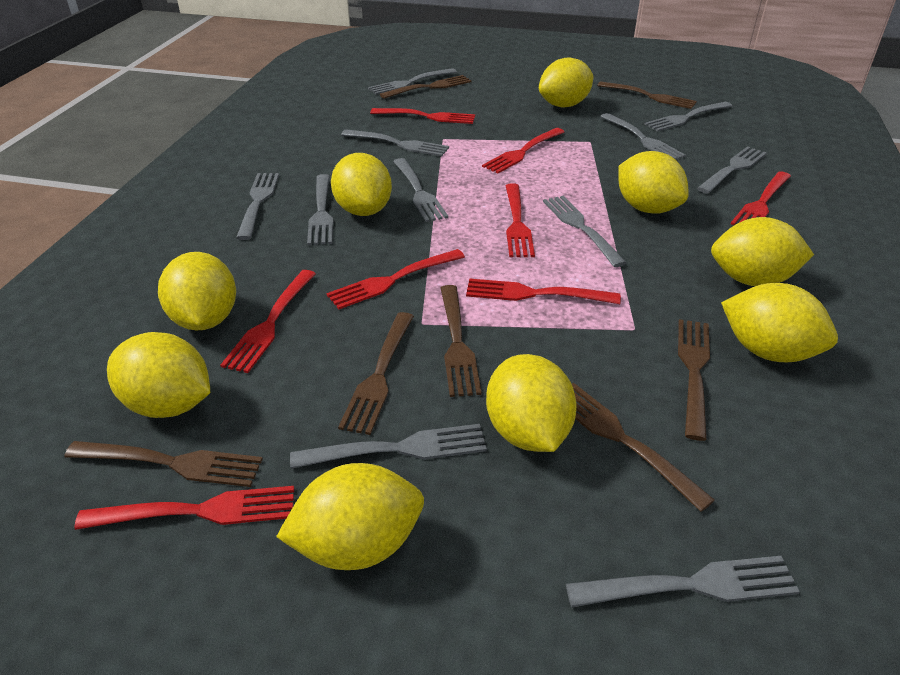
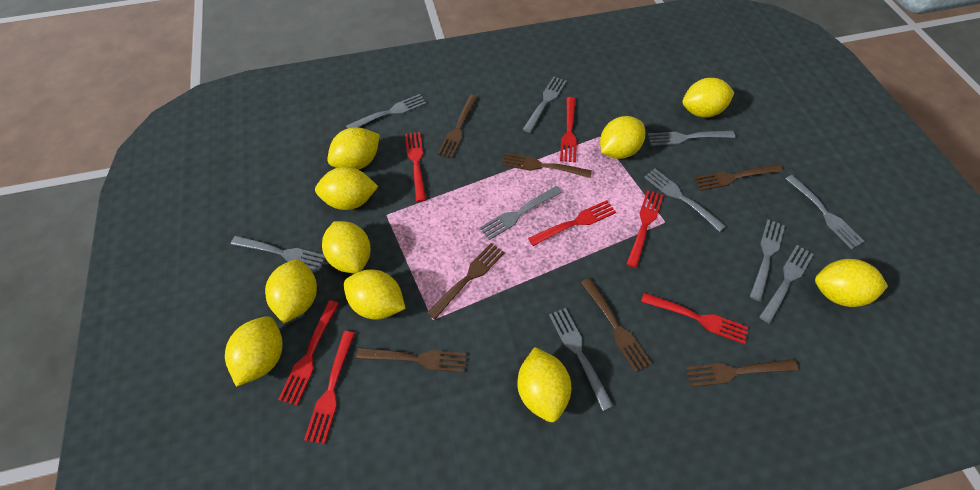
grey fork: 11 -> 10
red fork: 8 -> 7
yellow lemon: 9 -> 10

